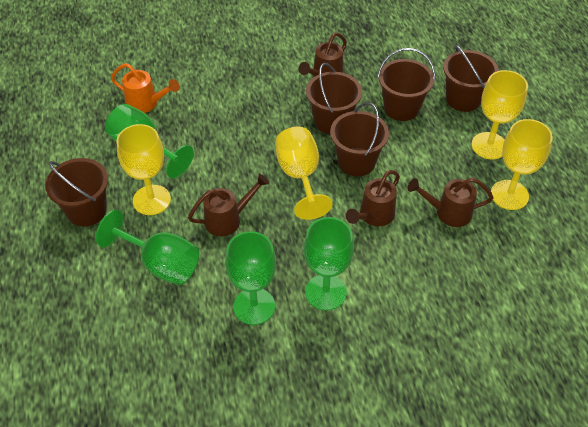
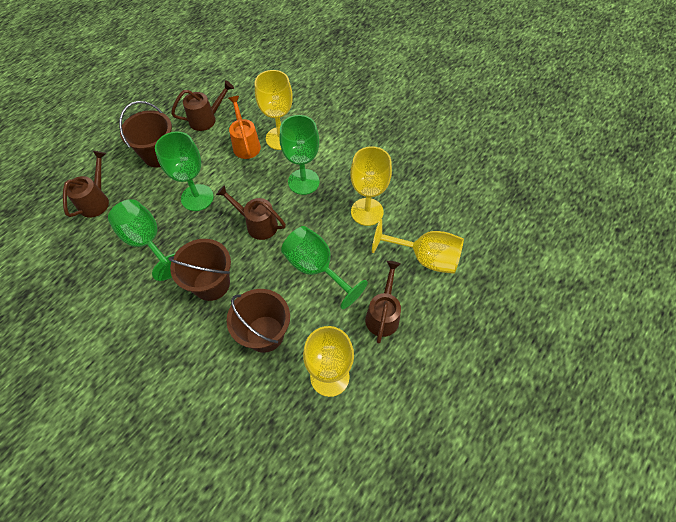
brown bucket: 5 -> 3

